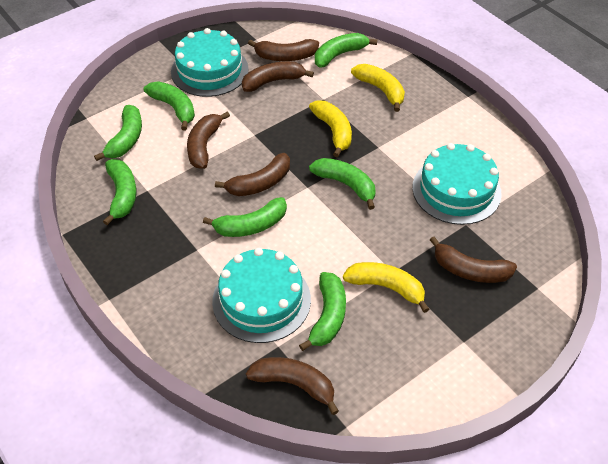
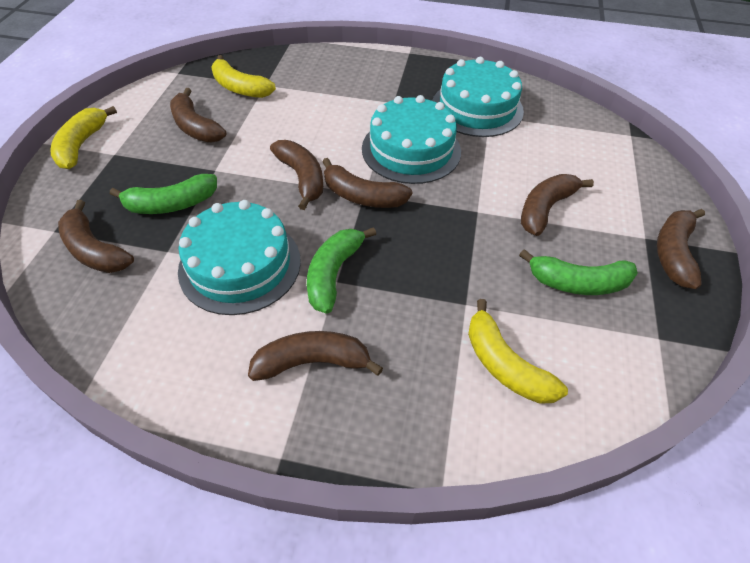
brown banana: 6 -> 7
green banana: 7 -> 3

